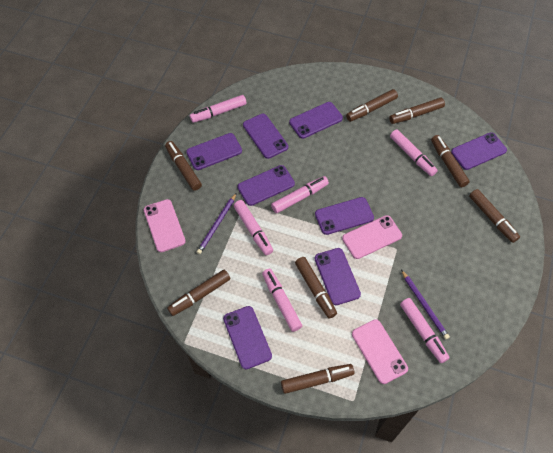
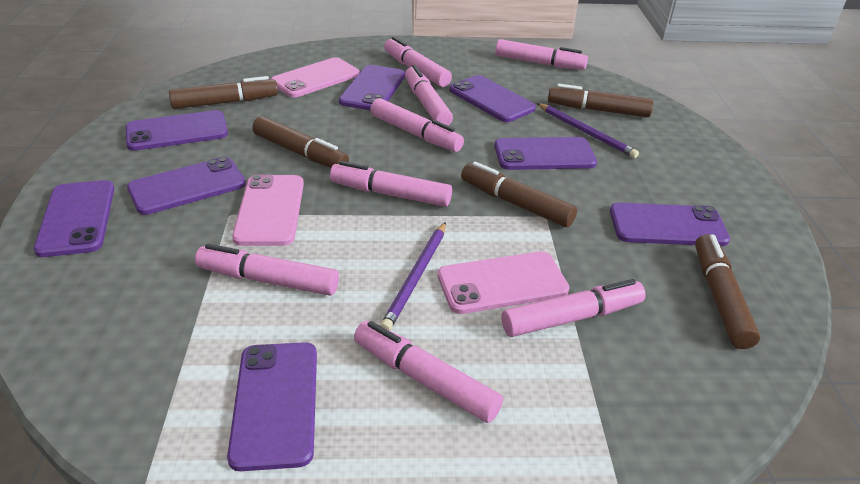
brown marker: 8 -> 5
pink marker: 6 -> 8

